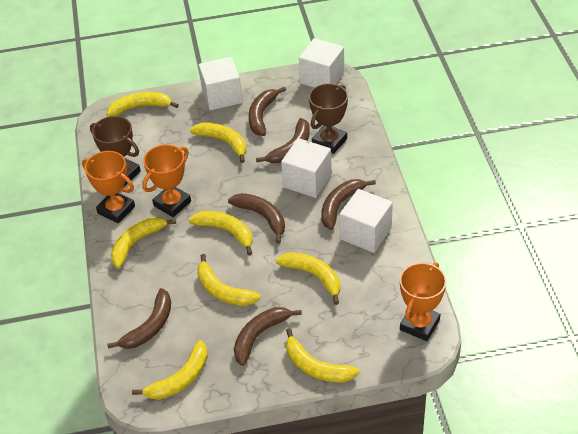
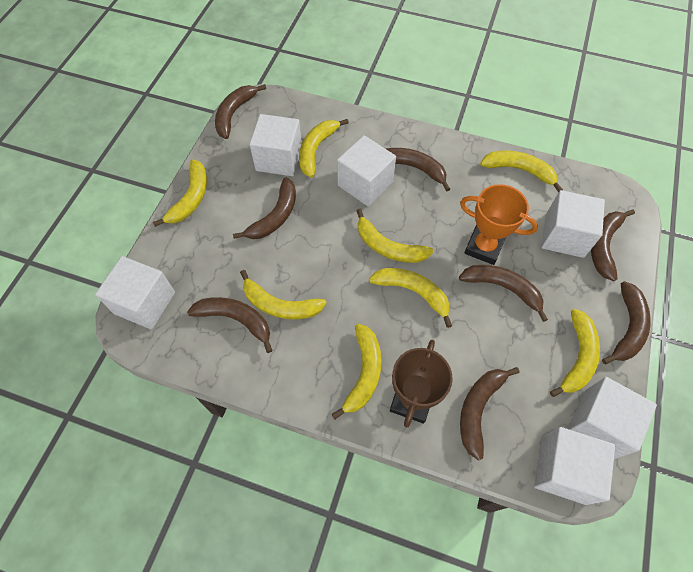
brown banana: 6 -> 8
brown trophy: 2 -> 1
orange trophy: 3 -> 1
white cube: 4 -> 6

